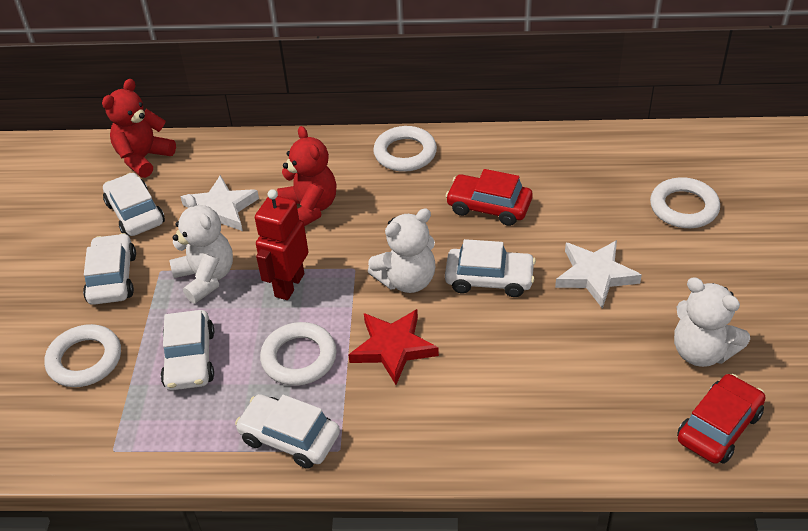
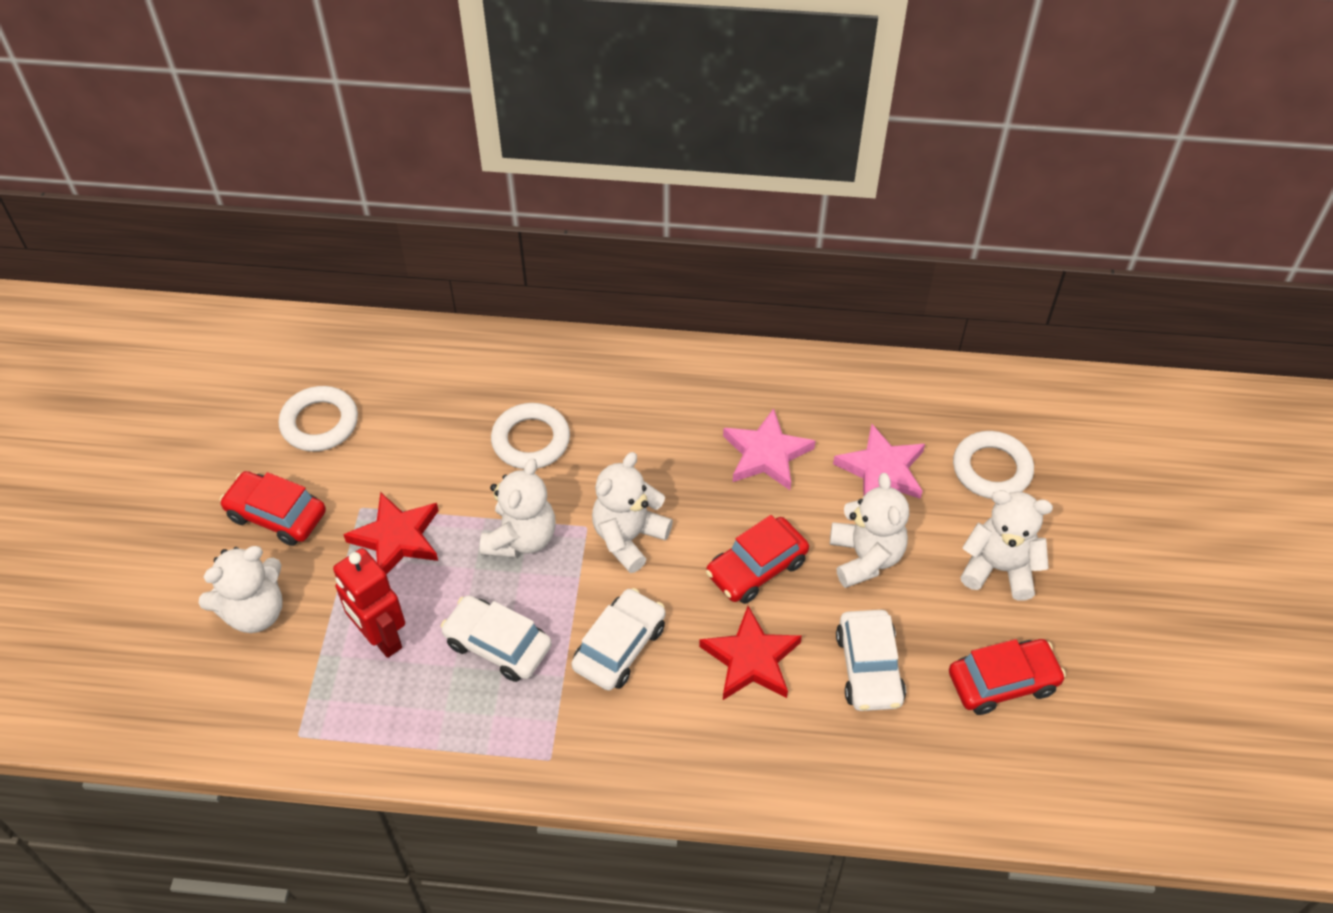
pink star: 0 -> 2
red car: 2 -> 3
red star: 1 -> 2
red teddy bear: 2 -> 0
white car: 5 -> 3
white ring: 4 -> 3
white star: 2 -> 0
white teddy bear: 3 -> 5

